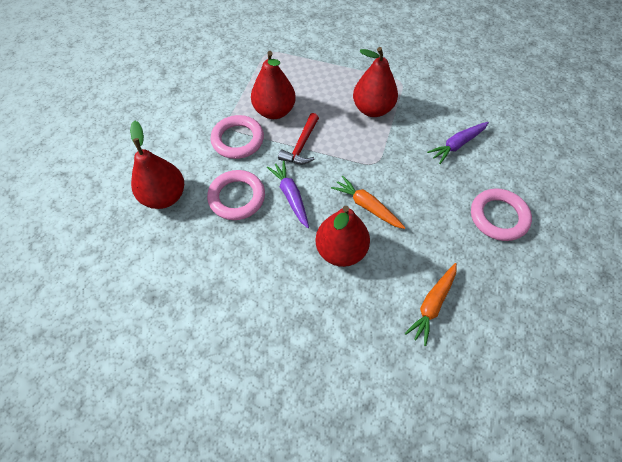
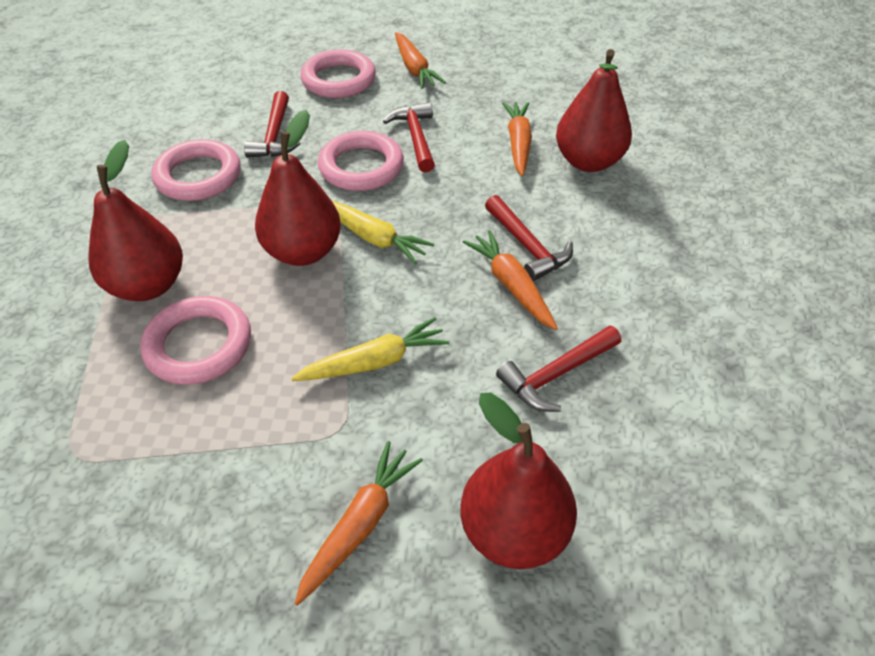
orange carrot: 2 -> 4
pink ring: 3 -> 4
purple carrot: 2 -> 0
red hammer: 1 -> 4
yellow carrot: 0 -> 2

